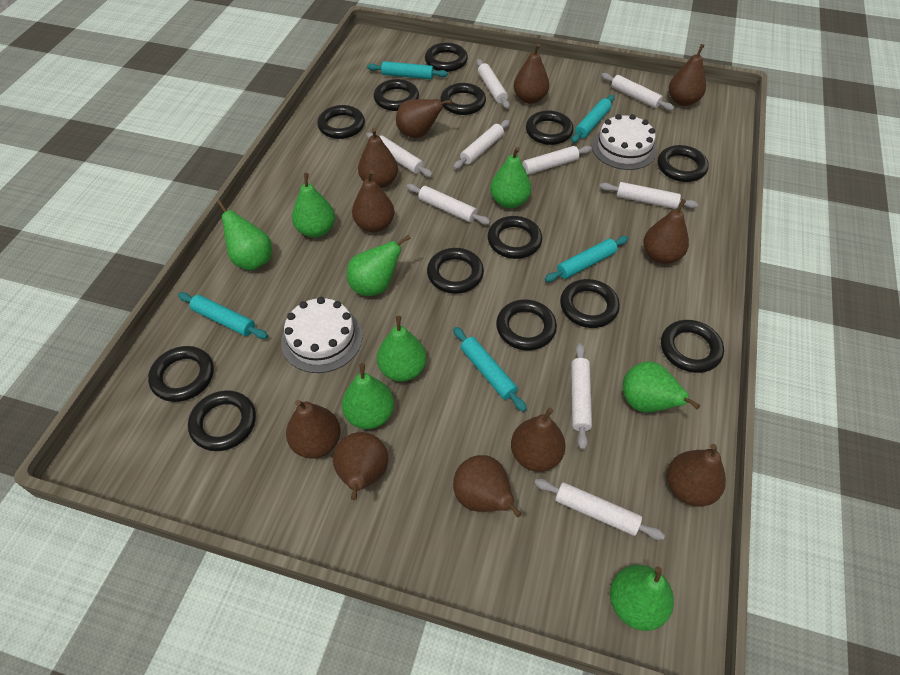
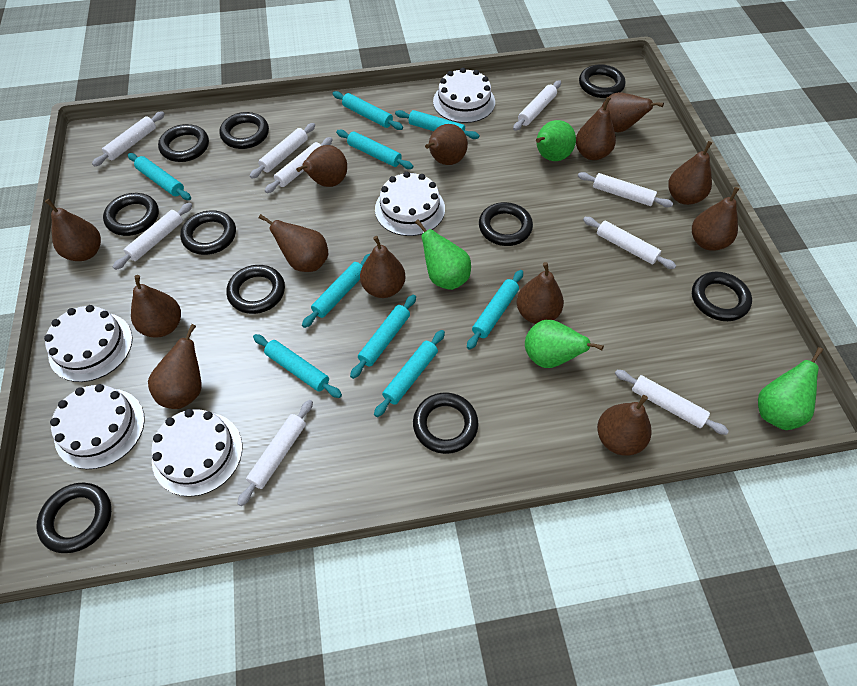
black ring: 13 -> 10
brown pear: 11 -> 13
green pear: 8 -> 4
turquoise rolling pin: 5 -> 9
white cake: 2 -> 5

